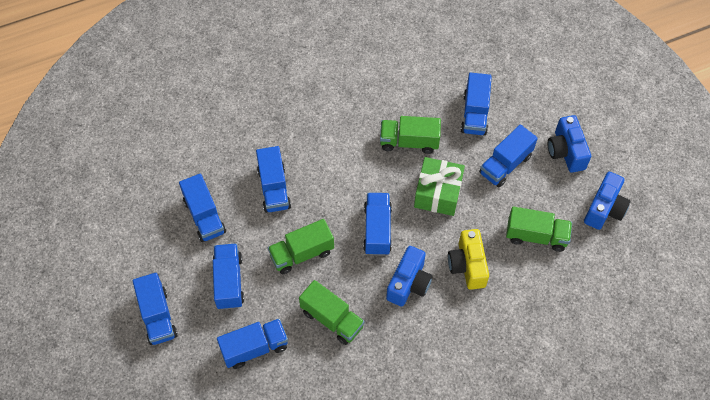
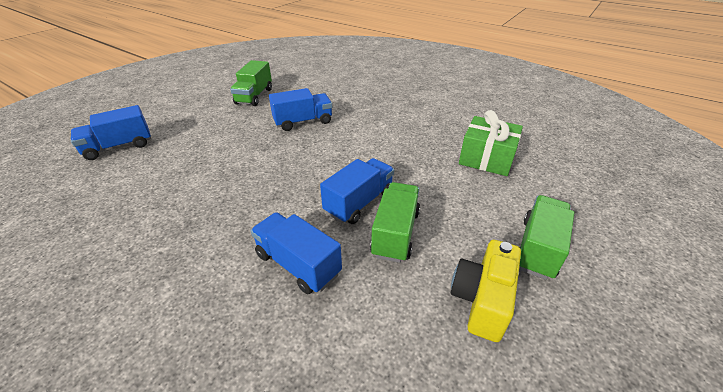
blue camera: 3 -> 0
blue truck: 8 -> 4
green truck: 4 -> 3

